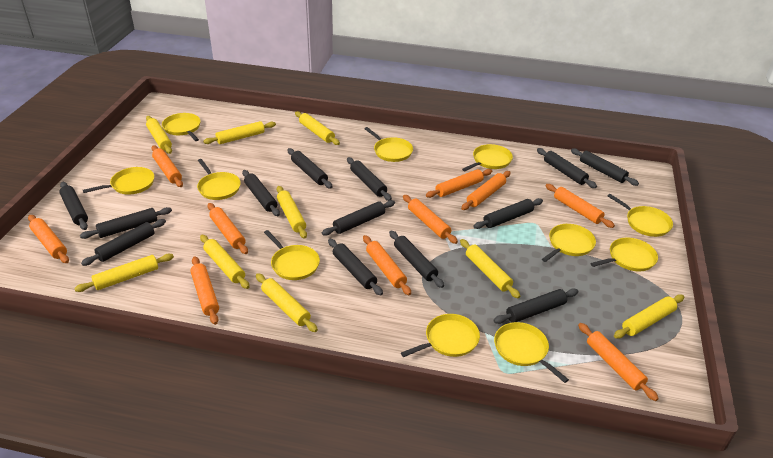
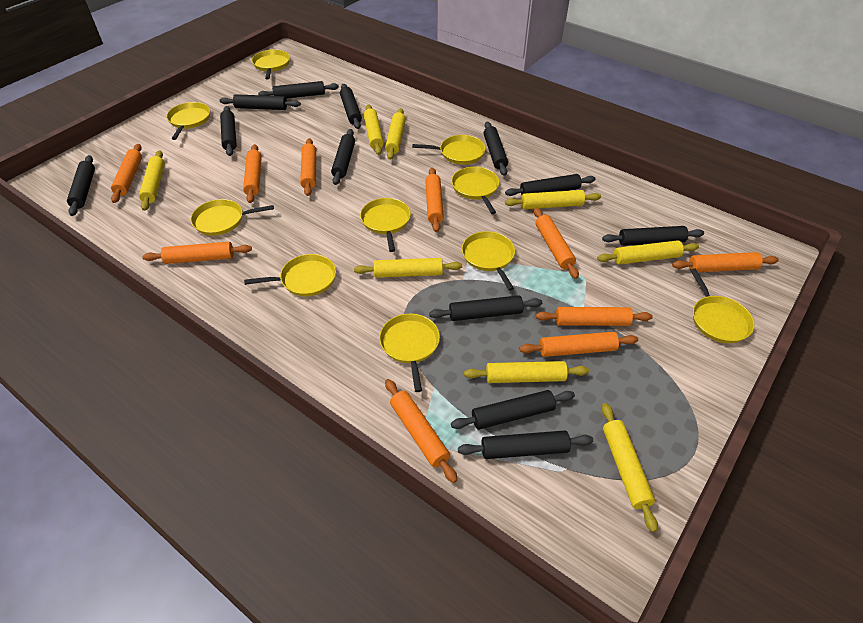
black rolling pin: 13 -> 12
yellow pan: 11 -> 10
yellow rolling pin: 9 -> 8

